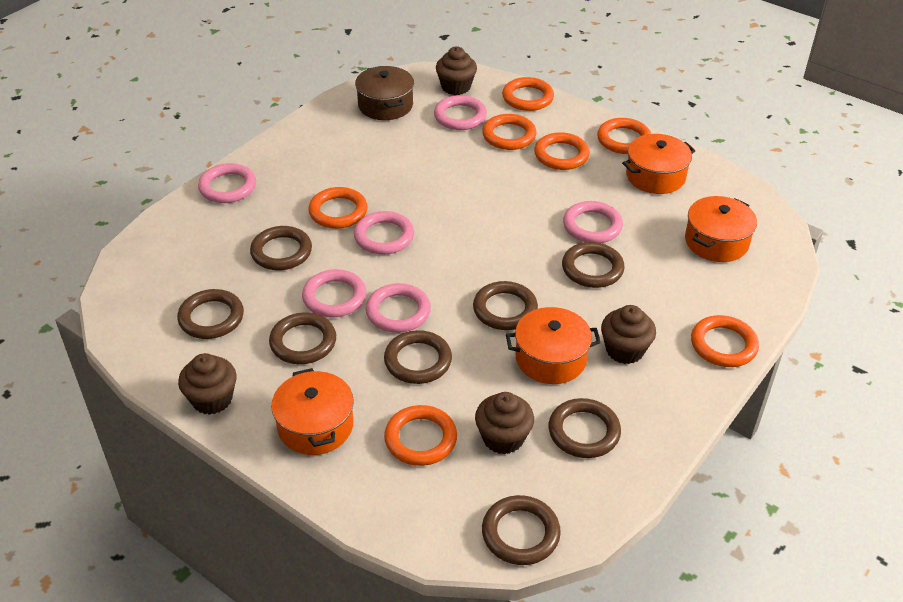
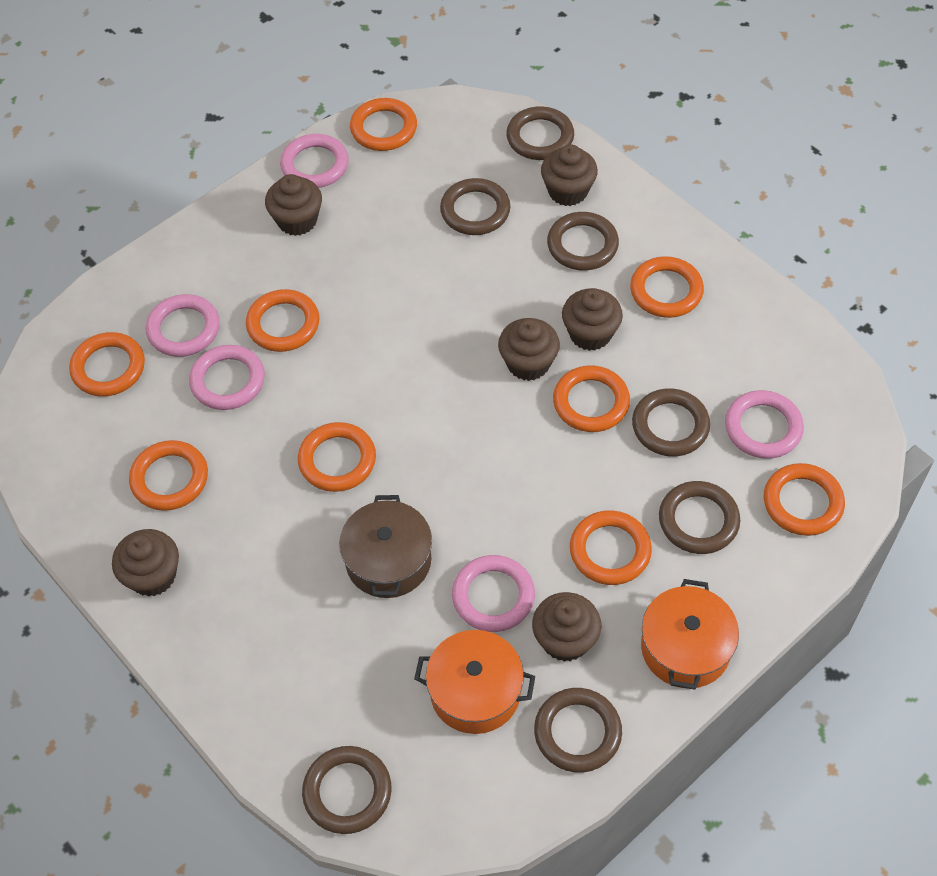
brown cupcake: 4 -> 6
brown ring: 8 -> 7
orange pot: 4 -> 2
orange ring: 7 -> 9
pink ring: 6 -> 5

